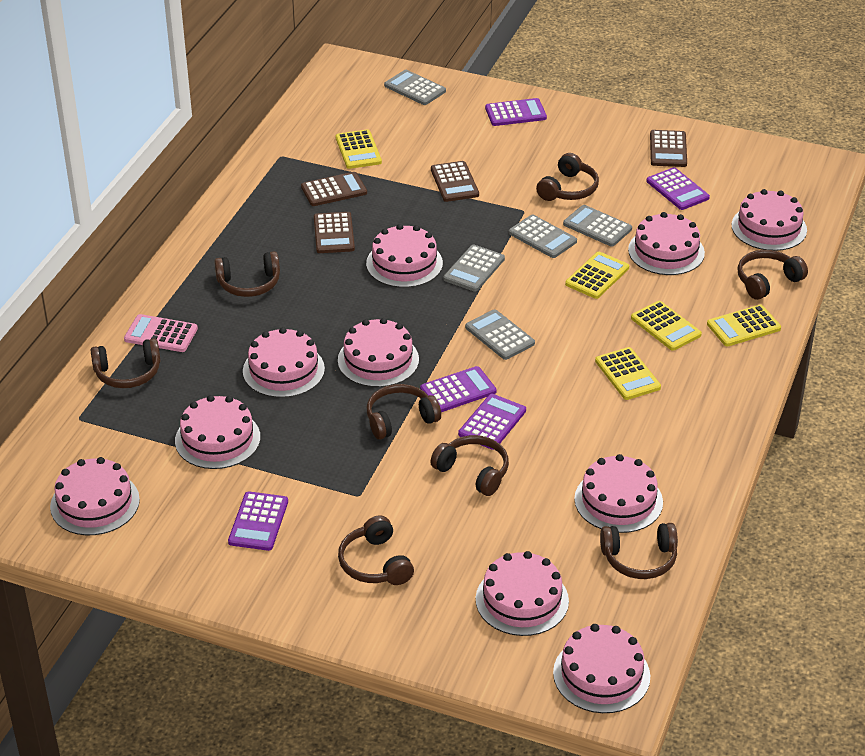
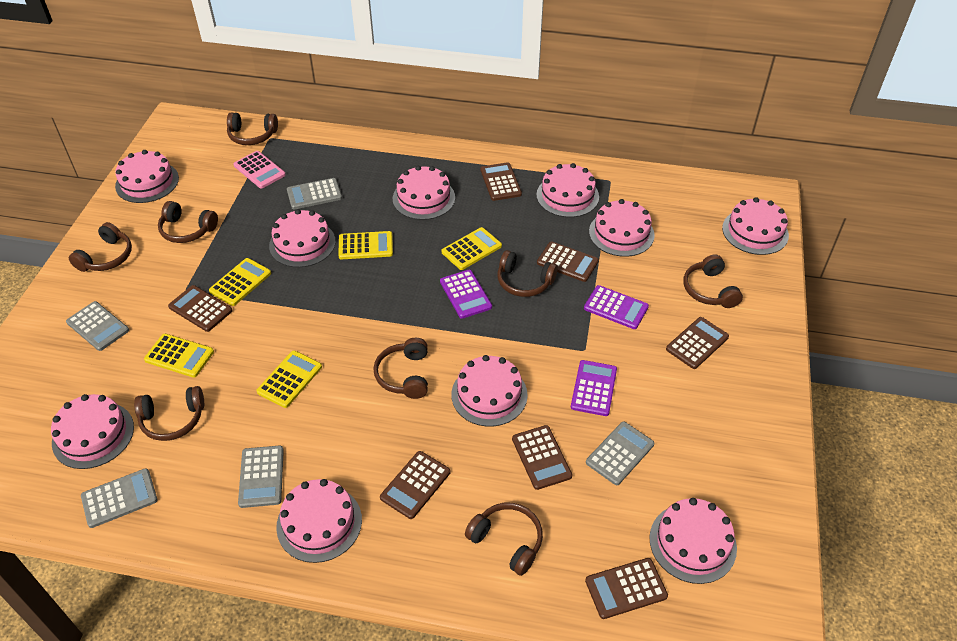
brown calculator: 4 -> 7
purple calculator: 5 -> 3

